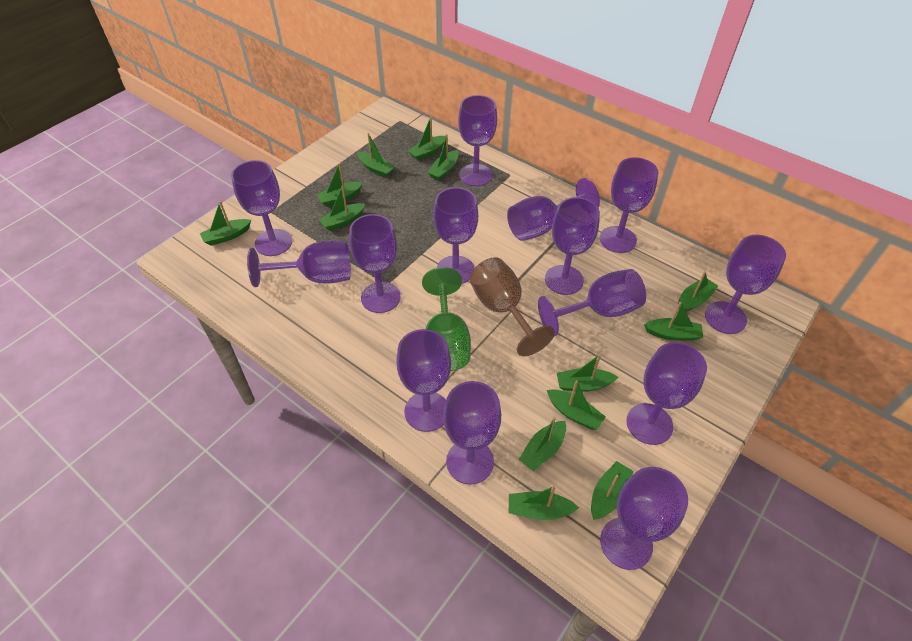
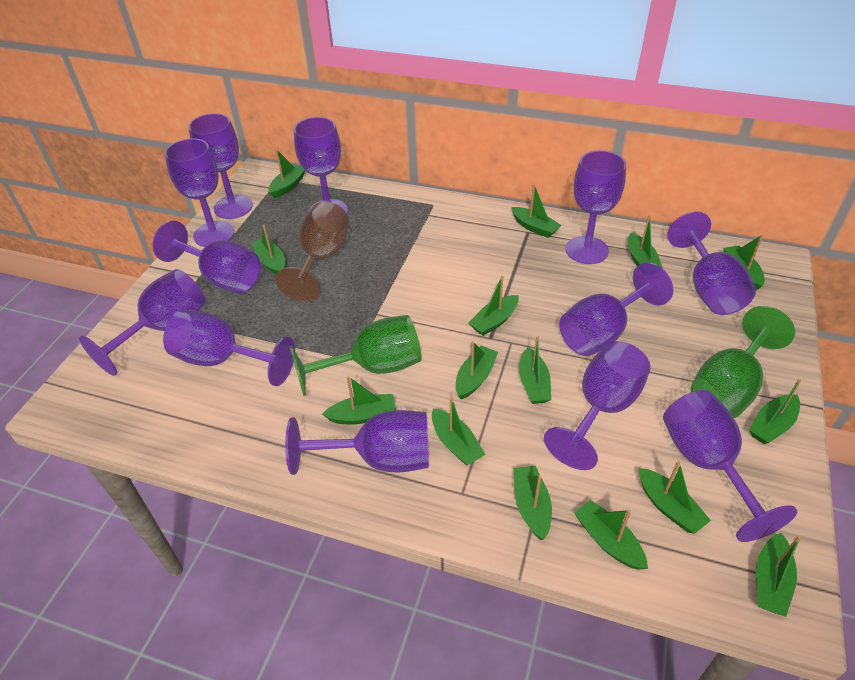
green boat: 13 -> 15
green goblet: 1 -> 2
purple goblet: 14 -> 12

